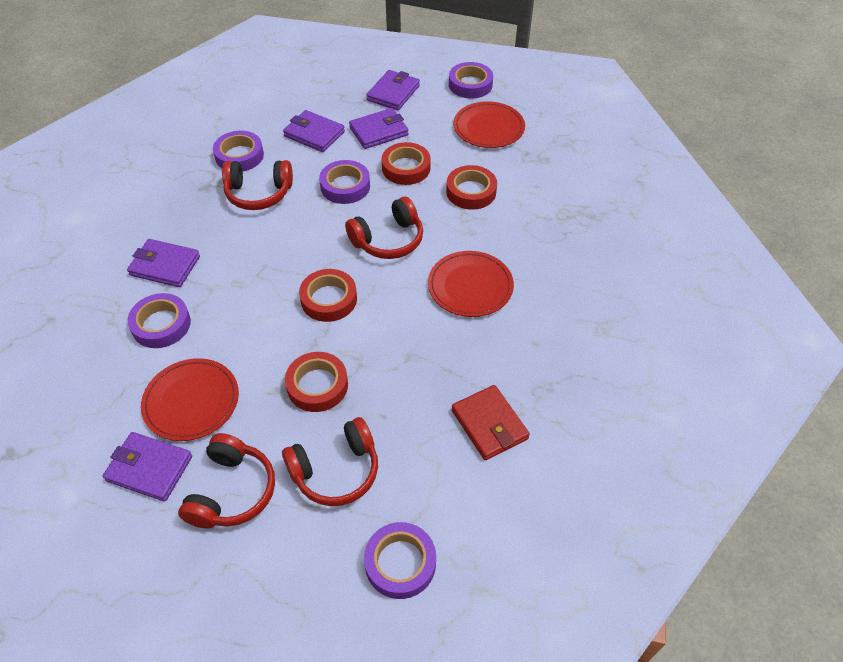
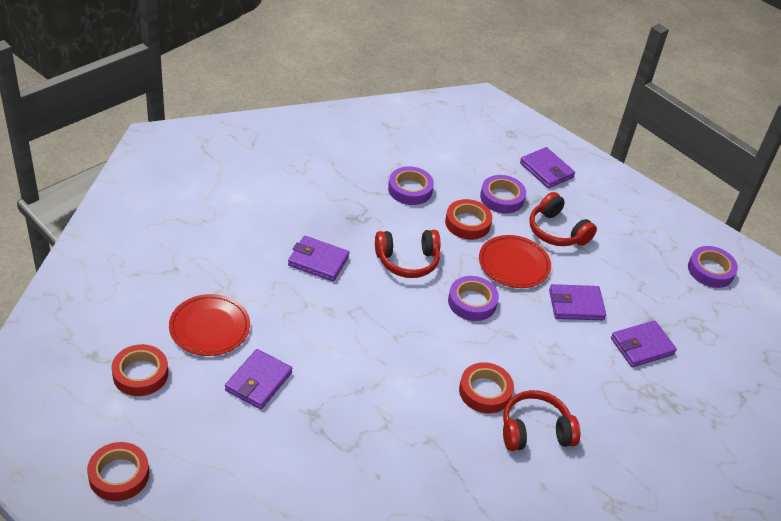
purple tape: 5 -> 4
red headphones: 4 -> 3
red plate: 3 -> 2
red wallet: 1 -> 0

